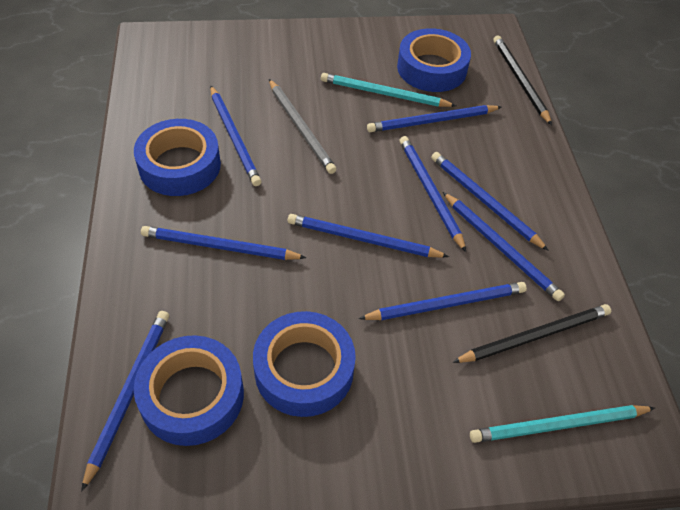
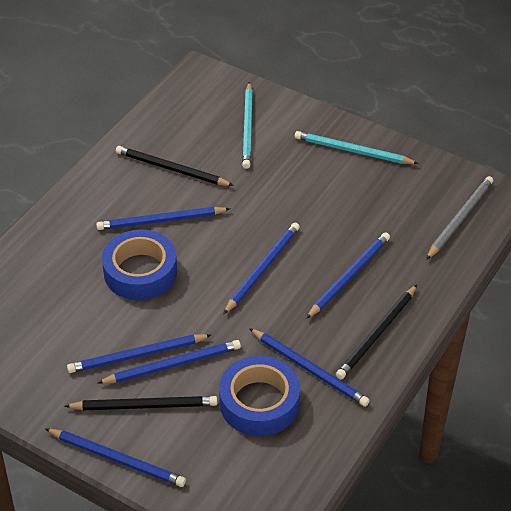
black pencil: 2 -> 3
blue pencil: 9 -> 7
blue tape: 4 -> 2

